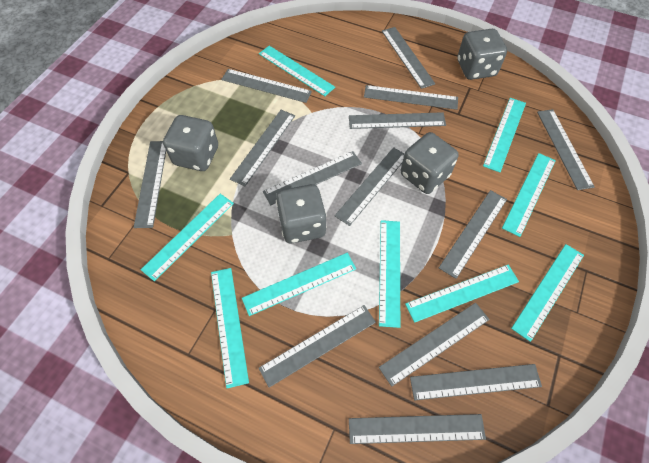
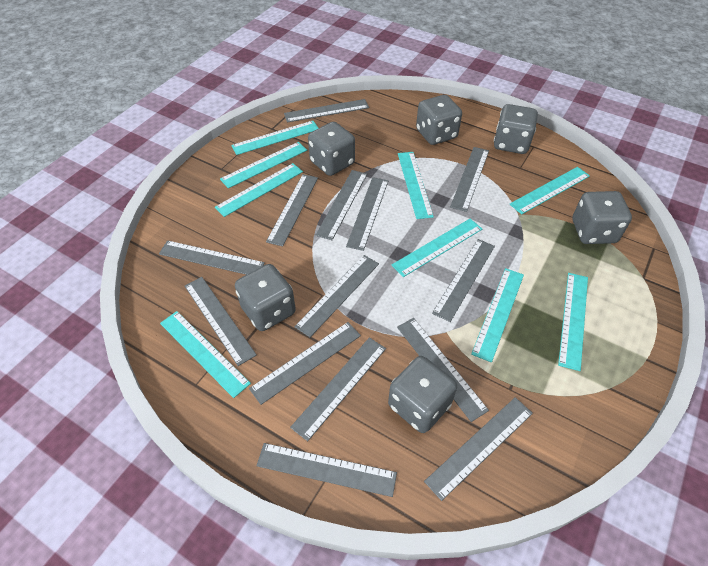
grey dice: 4 -> 6

